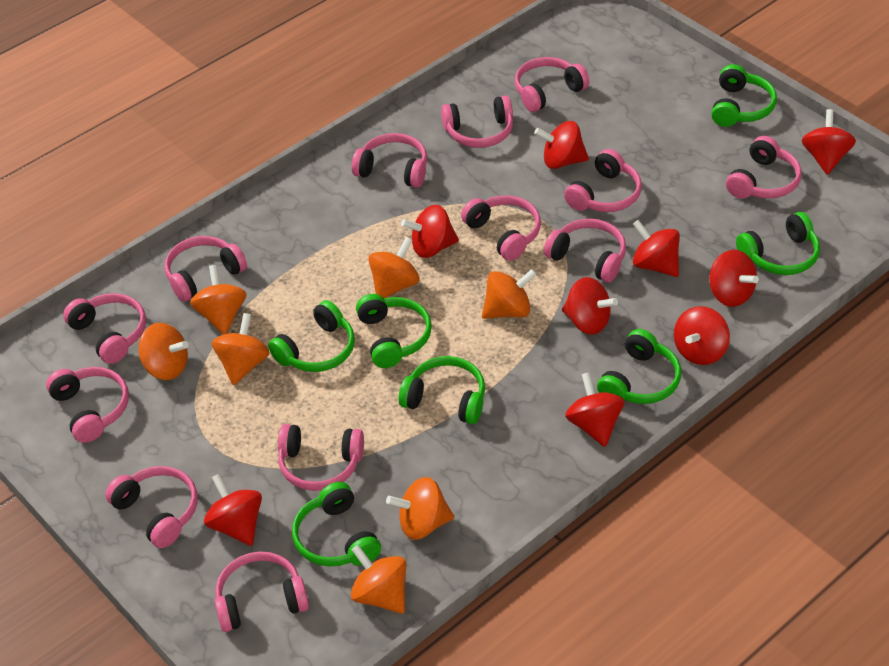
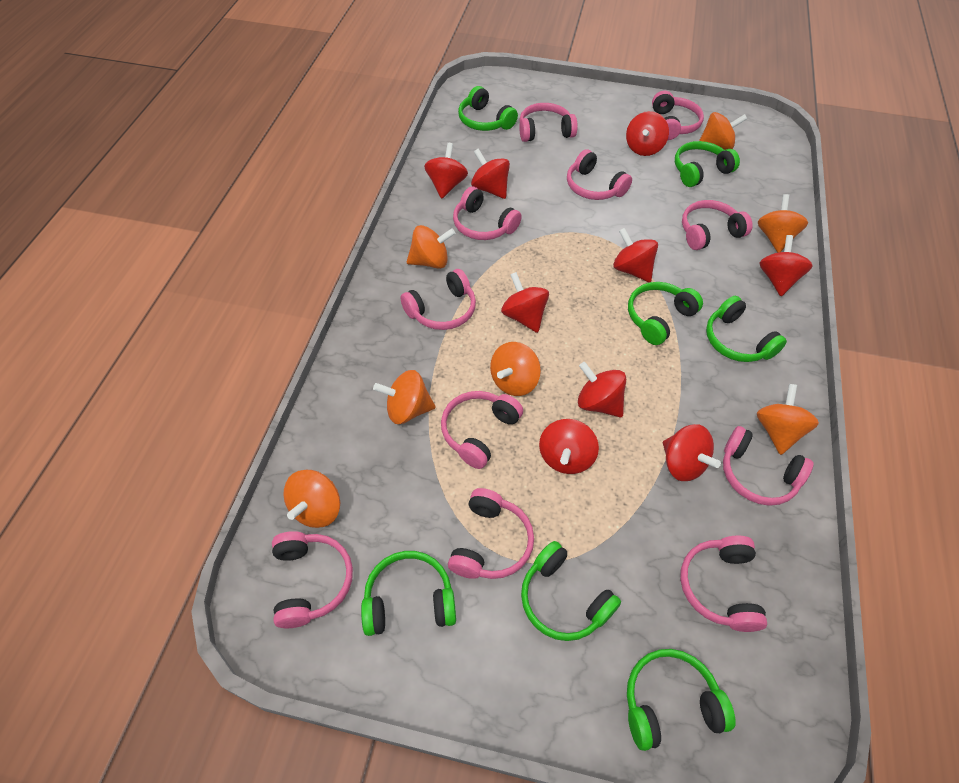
pink headphones: 13 -> 11

